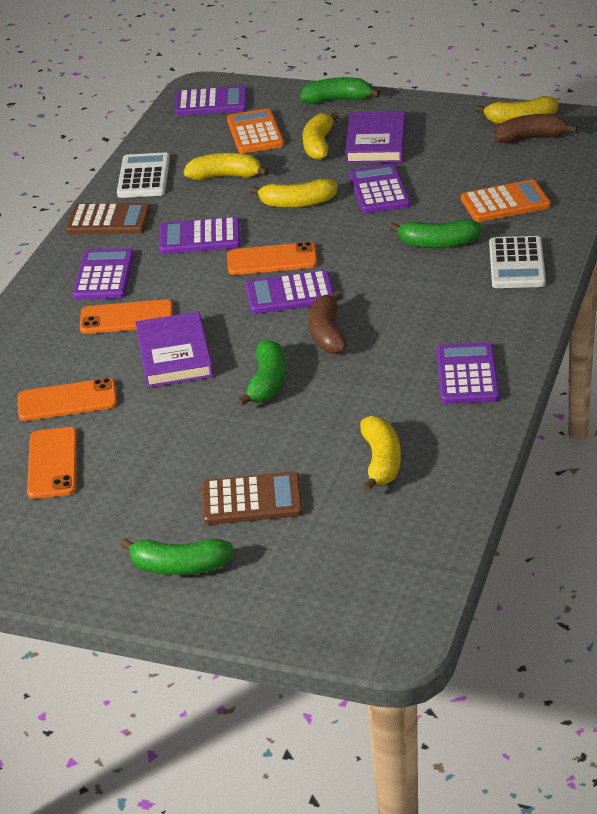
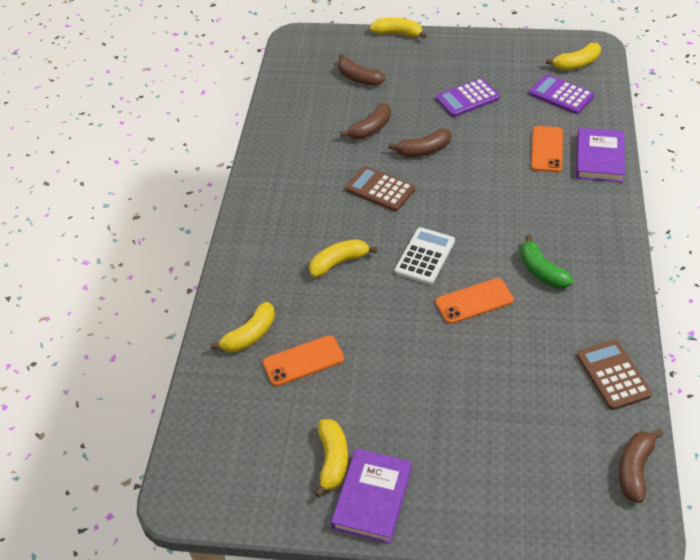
brown banana: 2 -> 4
green banana: 4 -> 1
orange calculator: 2 -> 0
orange phone: 4 -> 3
purple calculator: 6 -> 2
white calculator: 2 -> 1

